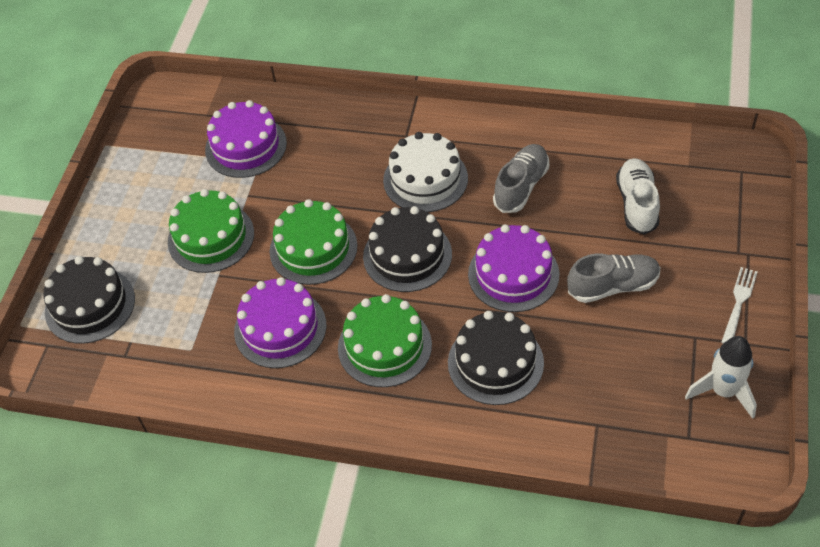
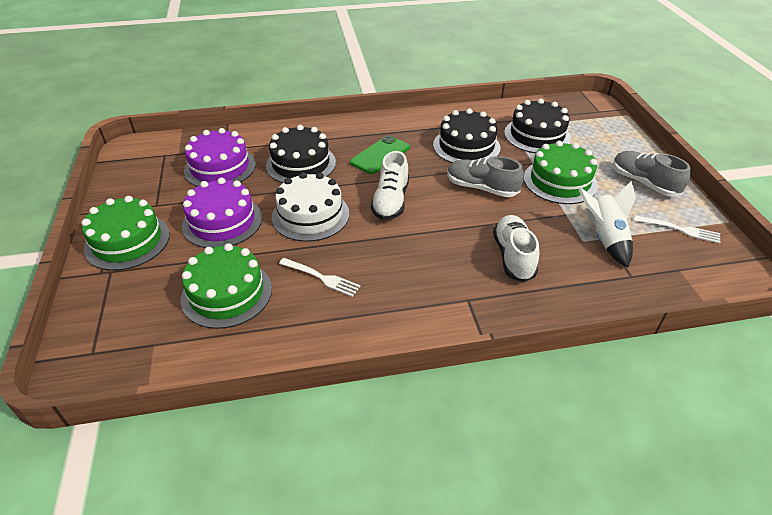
green phone: 0 -> 1
purple cake: 3 -> 2
white fork: 1 -> 2
white shoe: 1 -> 2

